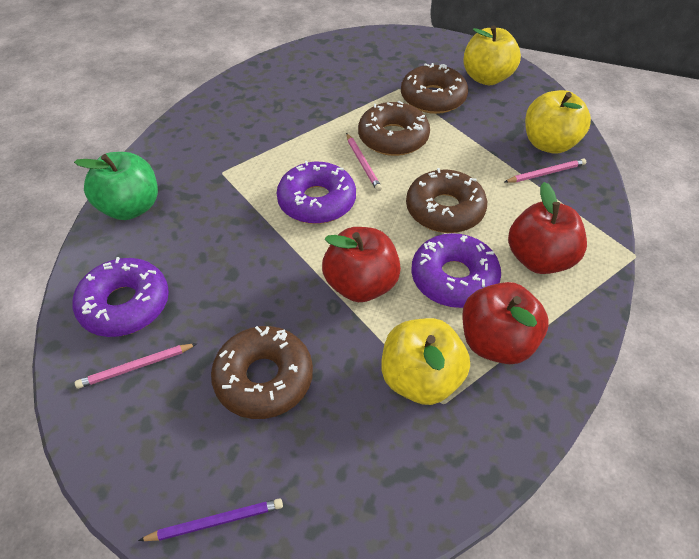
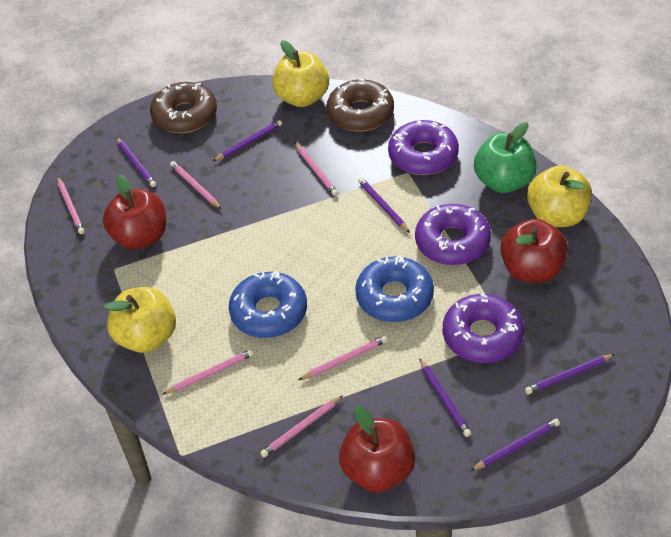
blue donut: 0 -> 2
brown donut: 4 -> 2
pink pencil: 3 -> 6
purple pencil: 1 -> 6

